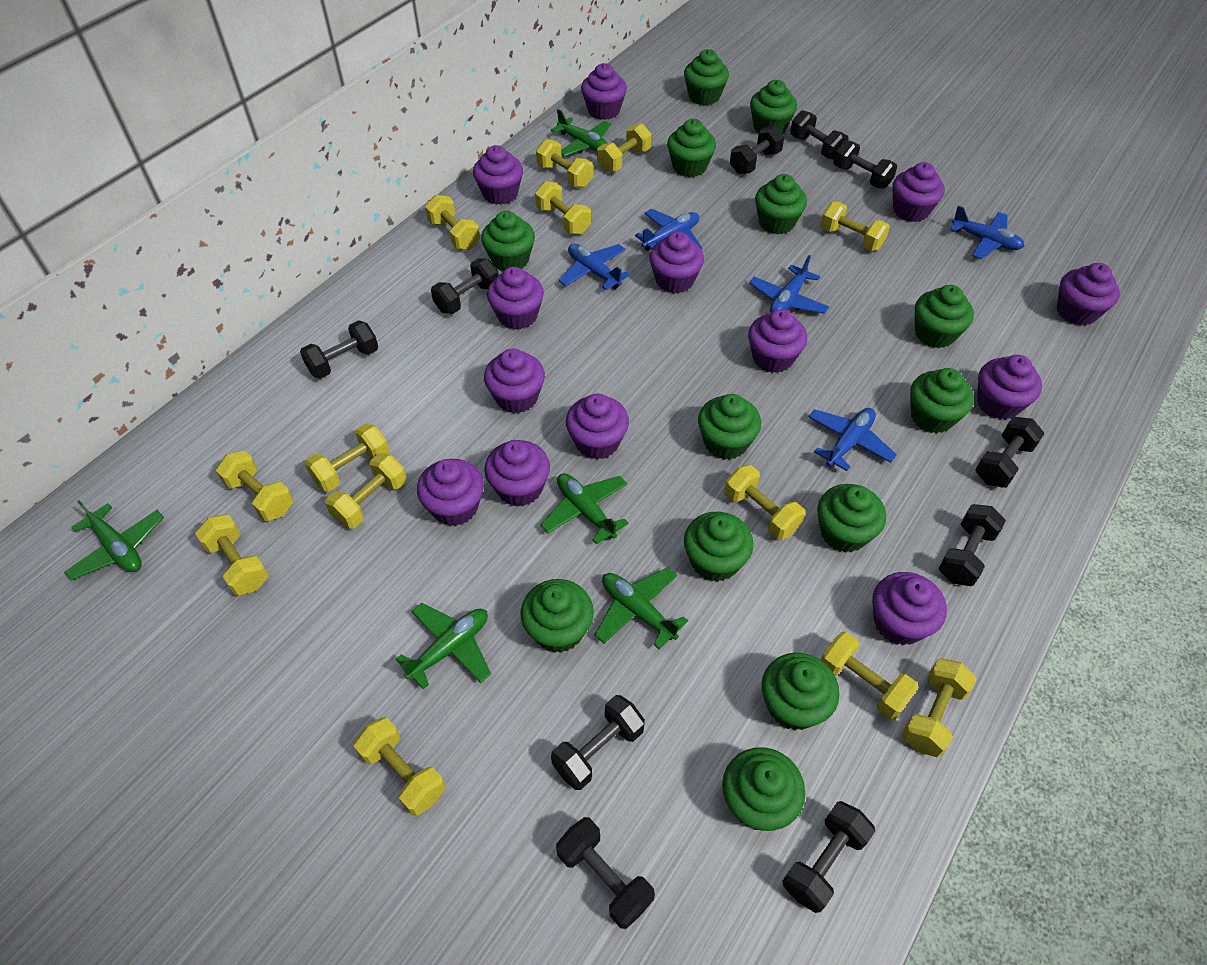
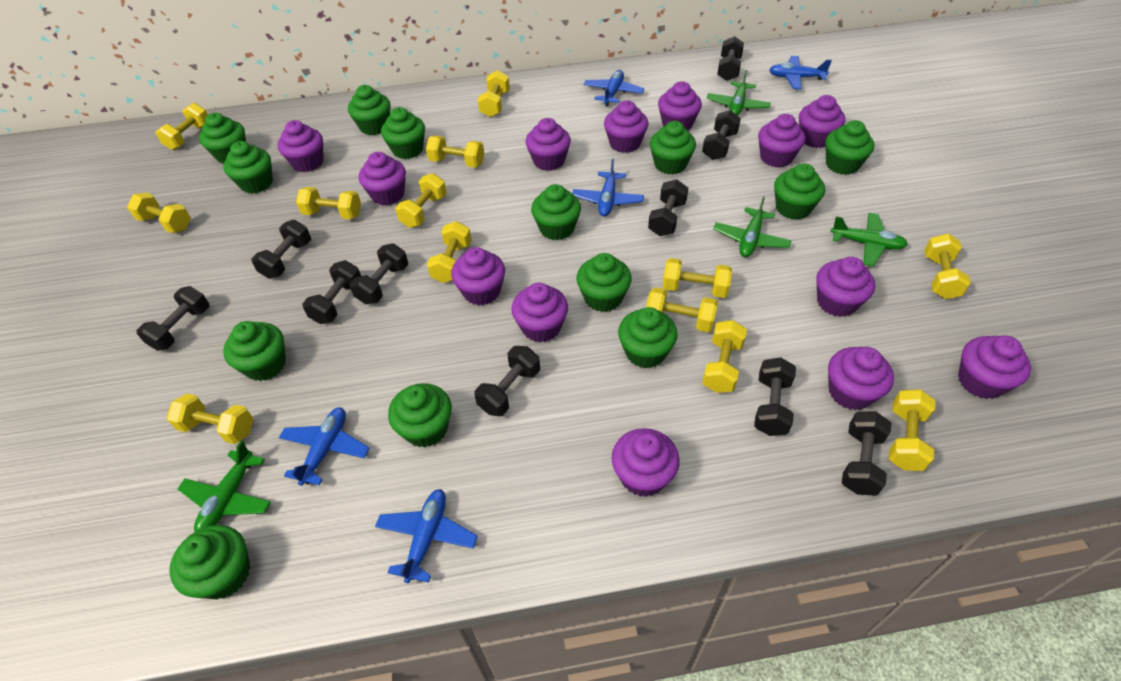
green plane: 5 -> 4

